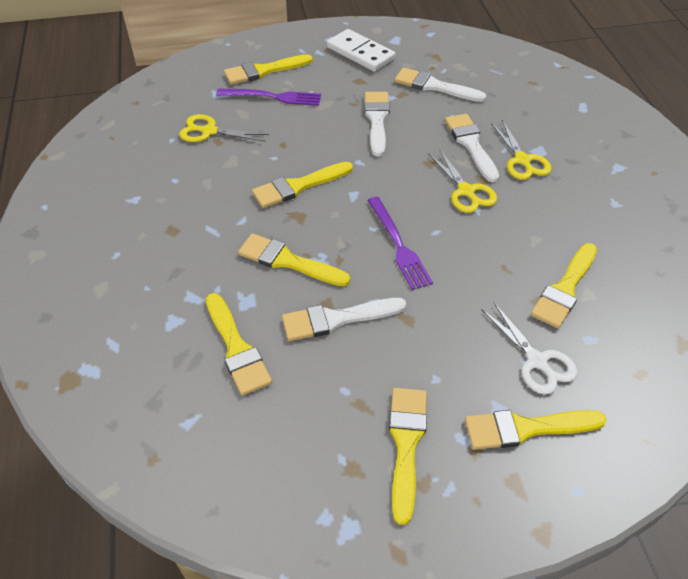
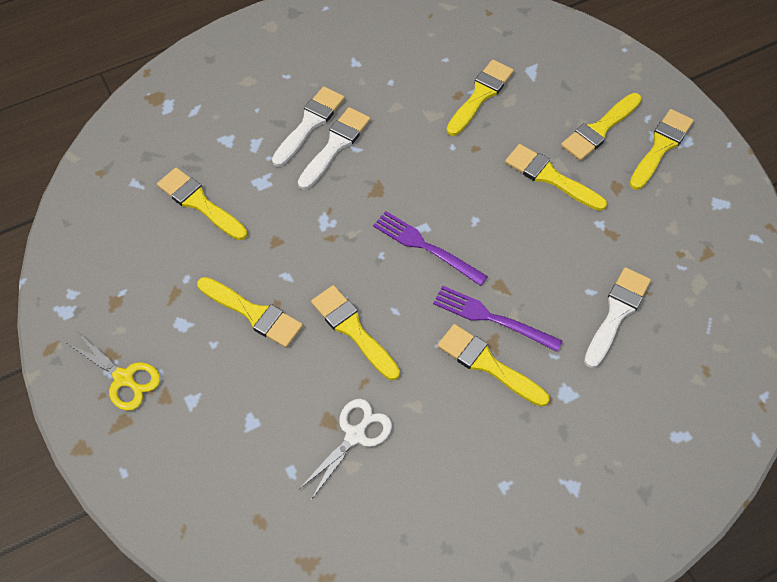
white brush: 4 -> 3
white domino: 1 -> 0
yellow brush: 7 -> 8
yellow scissors: 3 -> 1

